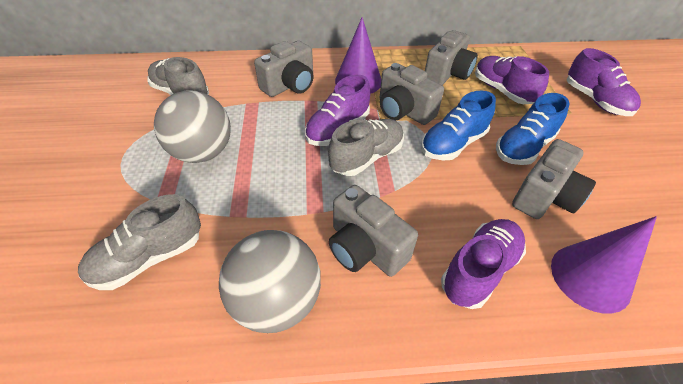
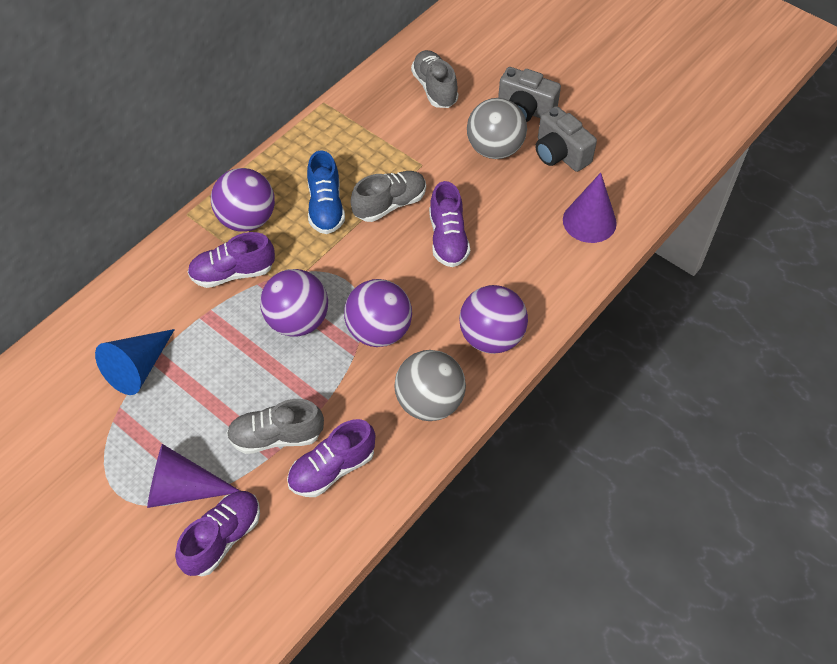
blue cone: 0 -> 1
blue shoe: 2 -> 1
grey camera: 5 -> 2
purple ball: 0 -> 4

